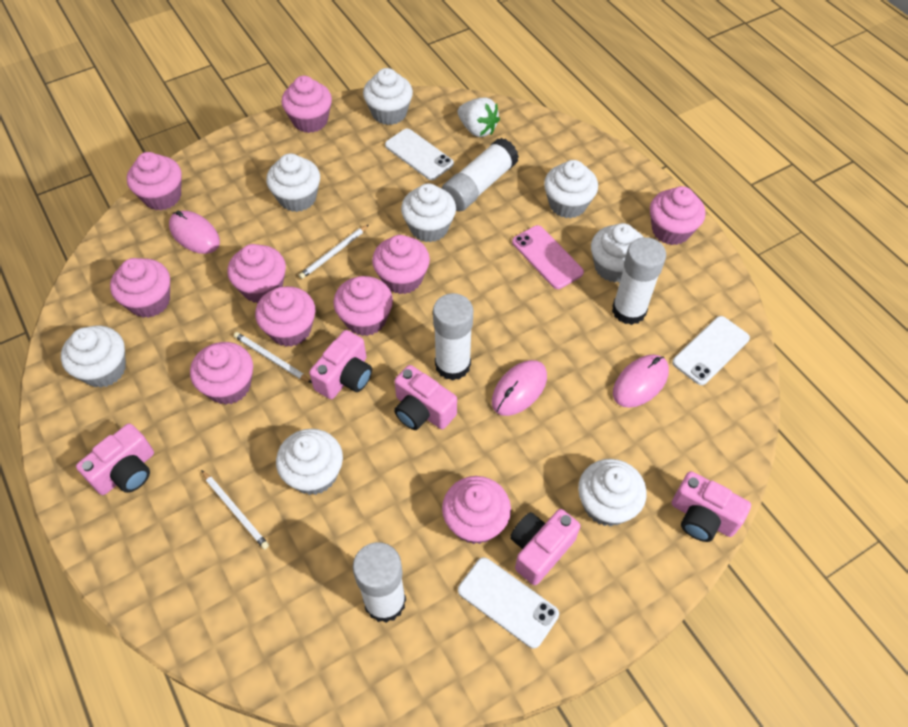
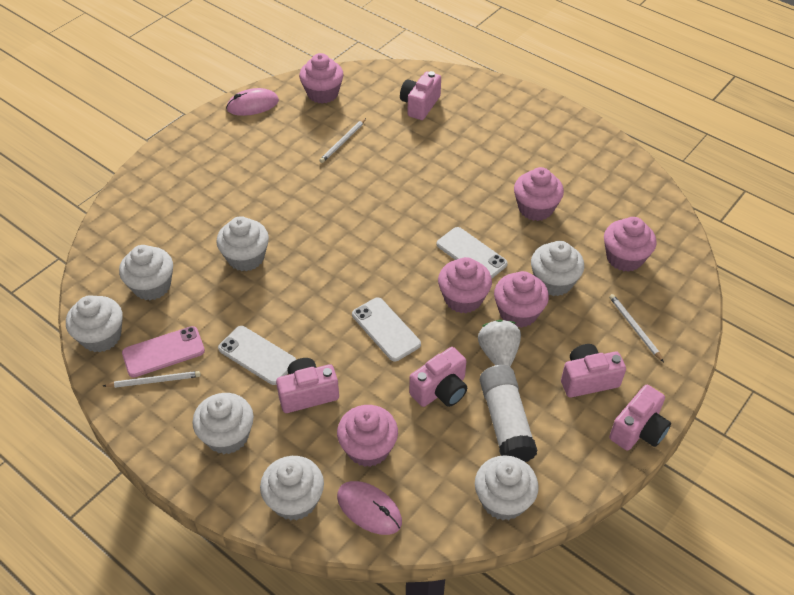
pink cupcake: 10 -> 6
pink mouse: 3 -> 2
white cupcake: 8 -> 7
white glue stick: 4 -> 1

